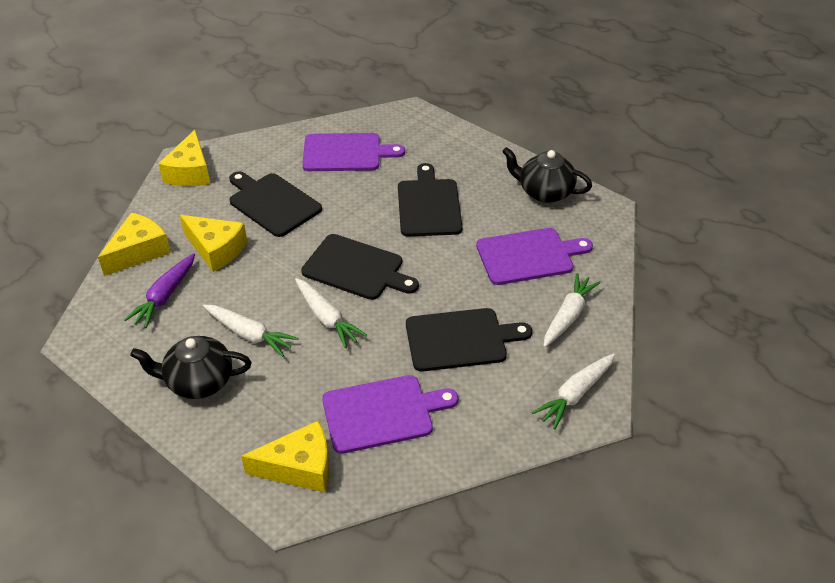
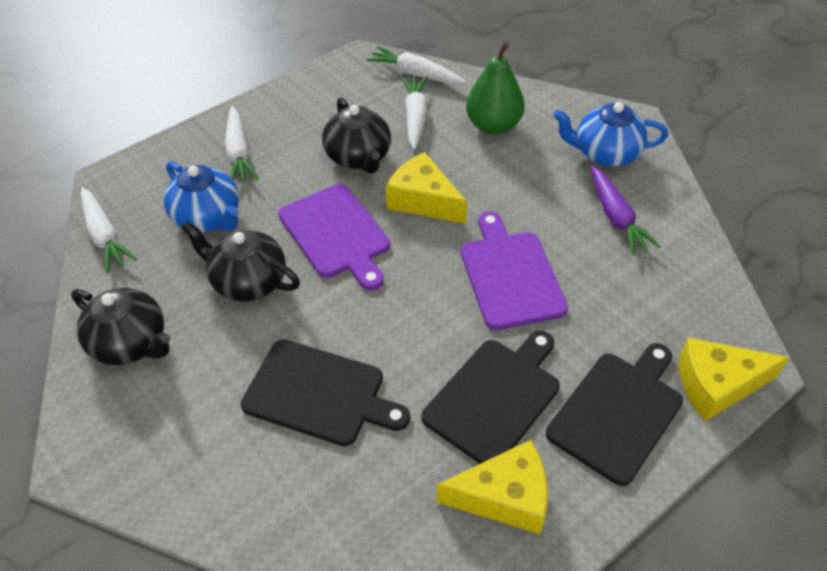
black cutting board: 4 -> 3
black teapot: 2 -> 3
blue teapot: 0 -> 2
green pear: 0 -> 1
purple cutting board: 3 -> 2
yellow cheese: 4 -> 3

